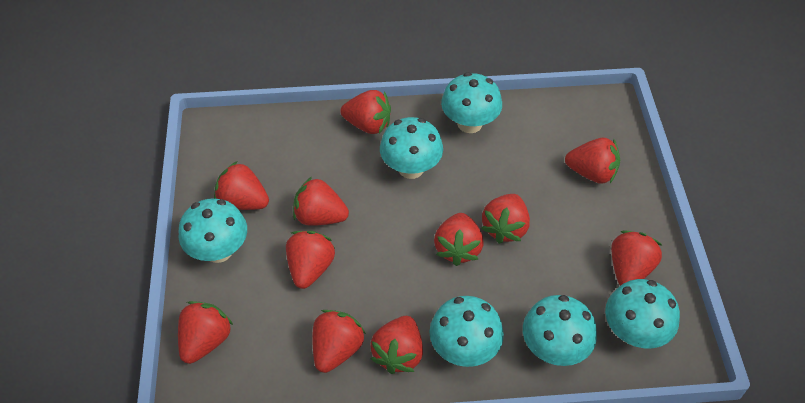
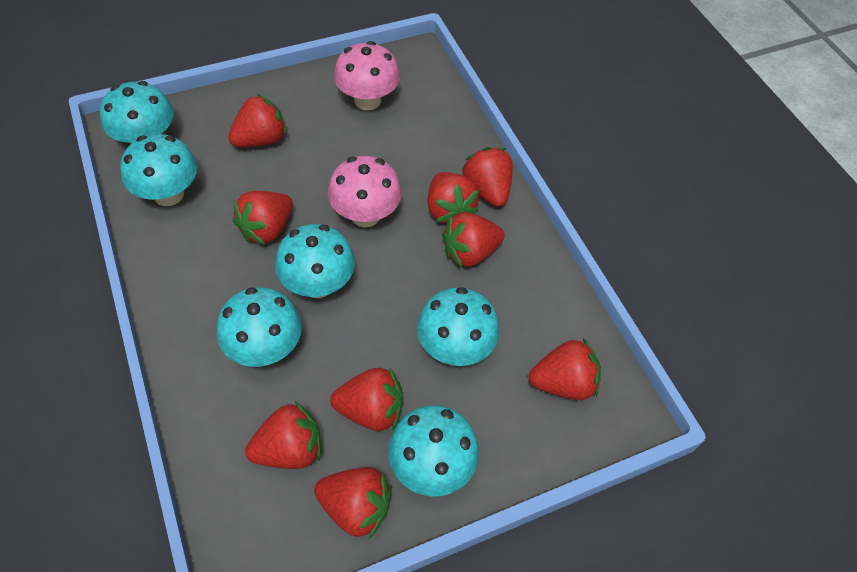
pink mushroom: 0 -> 2
red strawberry: 11 -> 9

